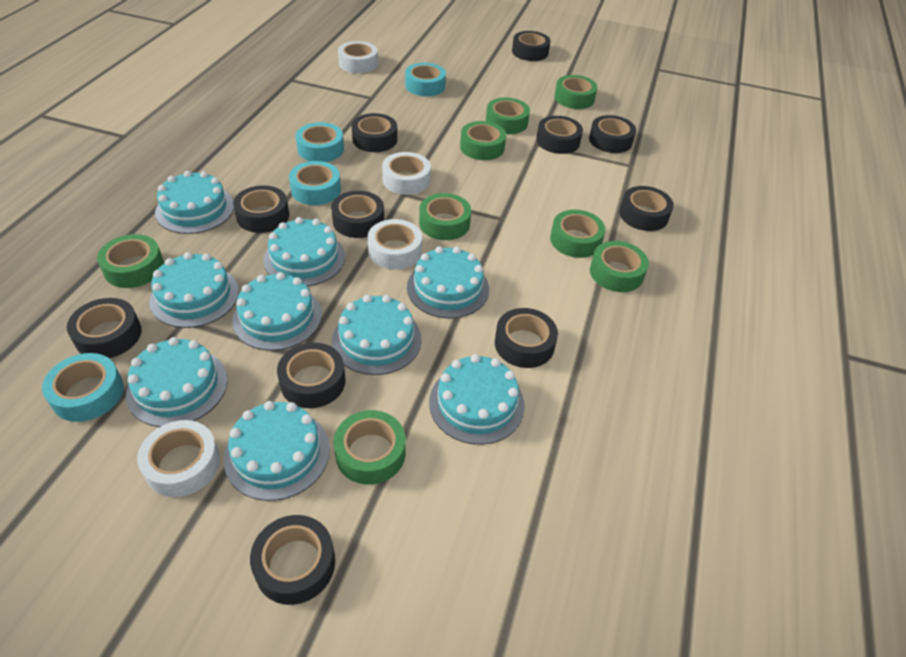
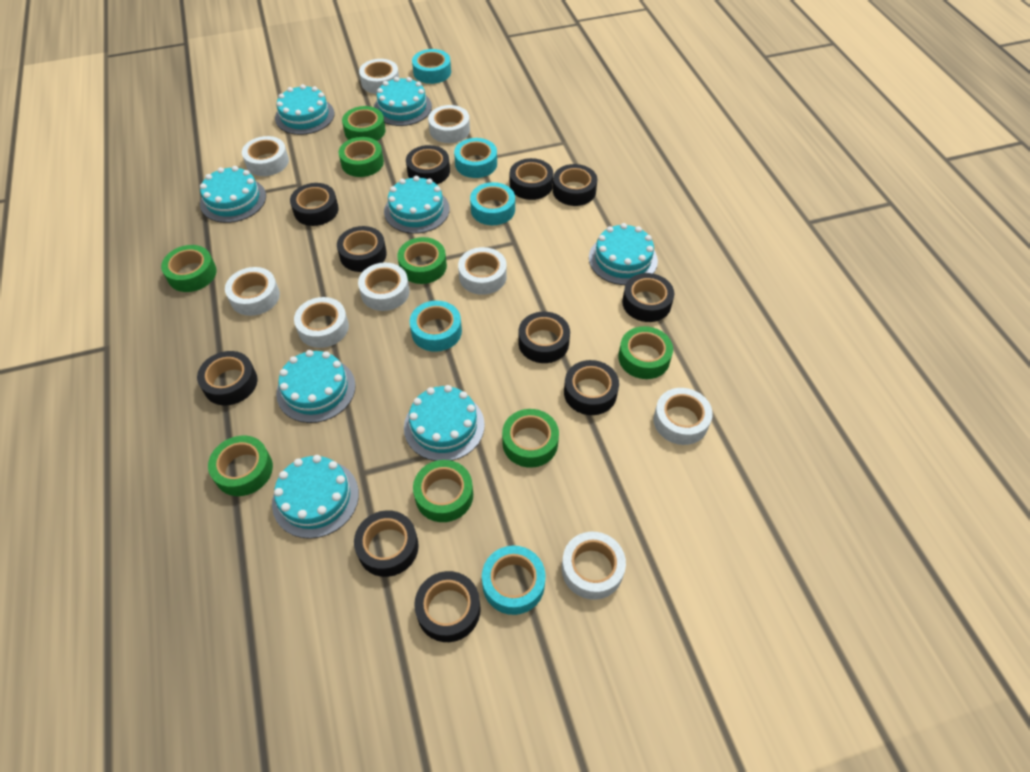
turquoise cake: 9 -> 8
turquoise tape: 4 -> 5
white tape: 4 -> 9

